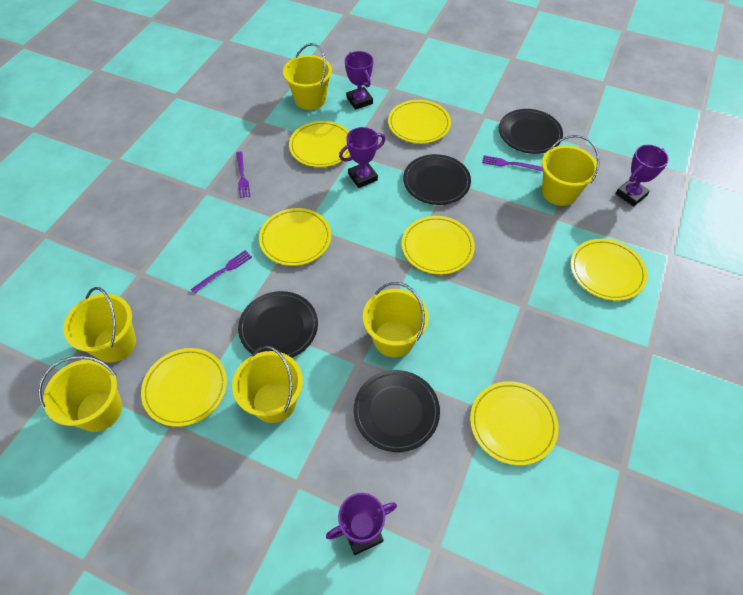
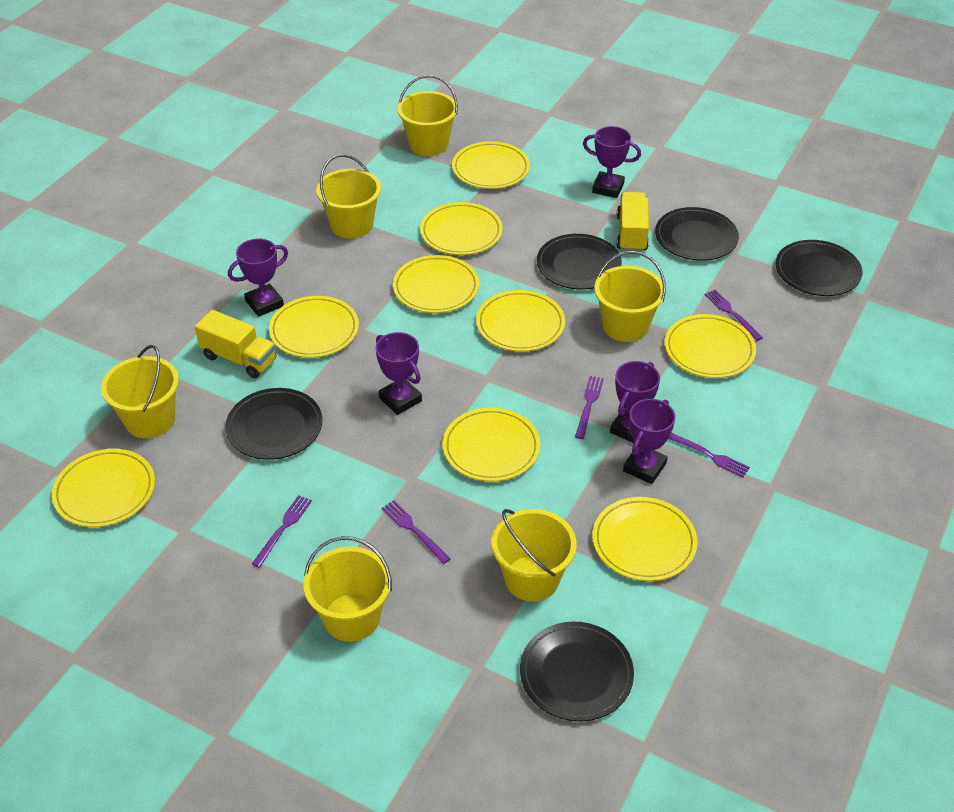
black plate: 4 -> 5
purple fork: 3 -> 5
purple trophy: 4 -> 5
yellow plate: 7 -> 9
yellow truck: 0 -> 2

